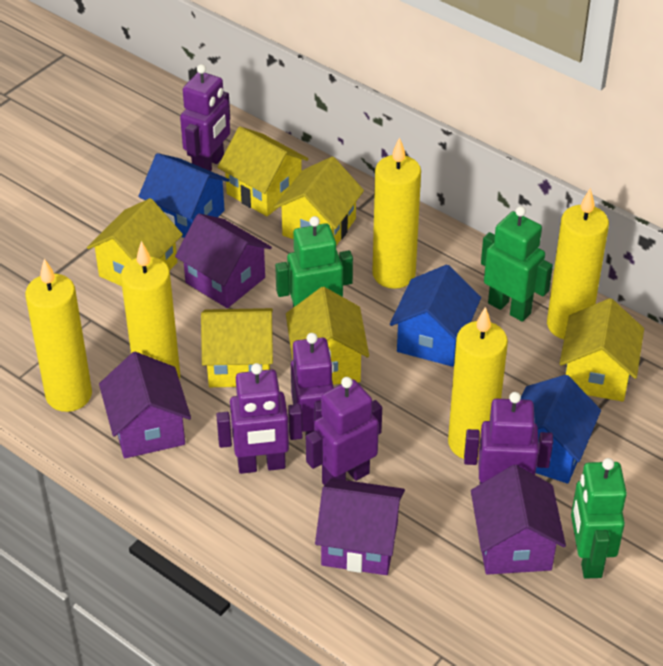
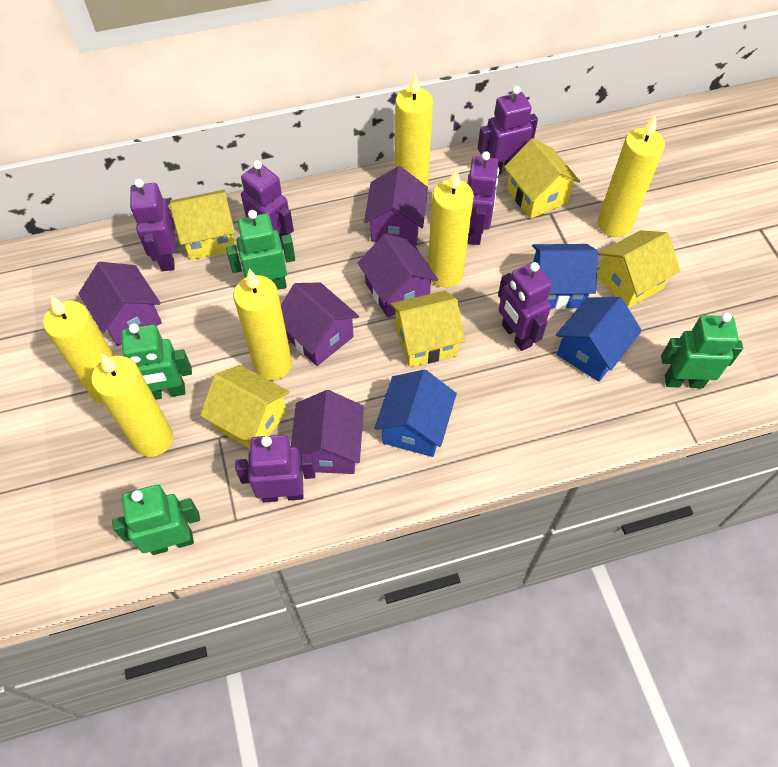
green robot: 3 -> 4
purple house: 4 -> 5
purple robot: 5 -> 6
yellow candle: 5 -> 6
yellow house: 6 -> 5

